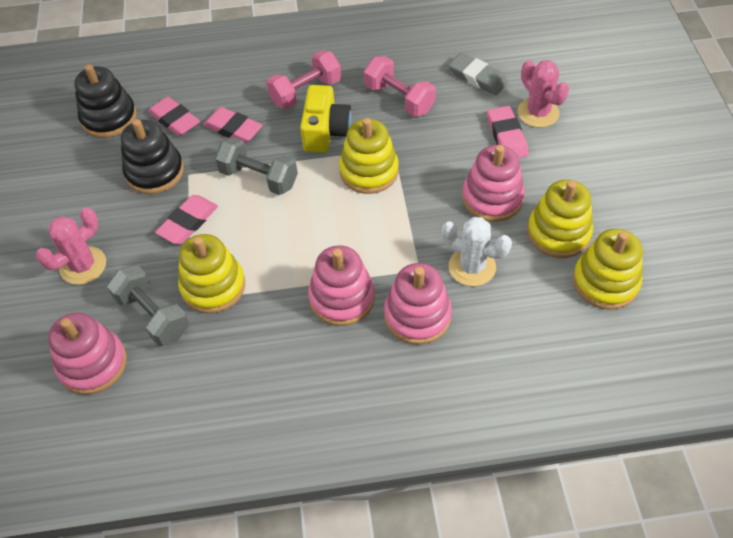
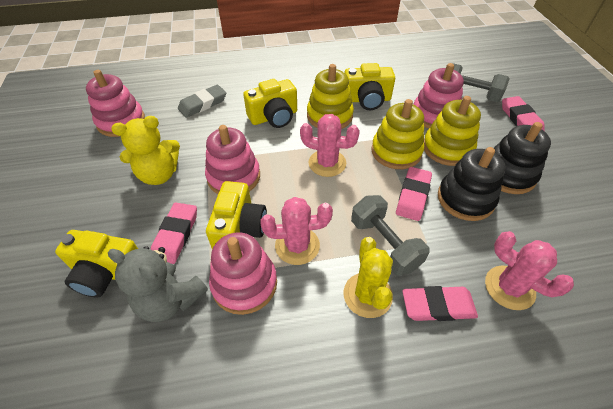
grey teddy bear: 0 -> 1
pink cactus: 2 -> 3
pink dumbbell: 2 -> 0
white cactus: 1 -> 0
yellow cactus: 0 -> 1
yellow camera: 1 -> 4
yellow stacking toy: 4 -> 3
yellow teddy bear: 0 -> 1

